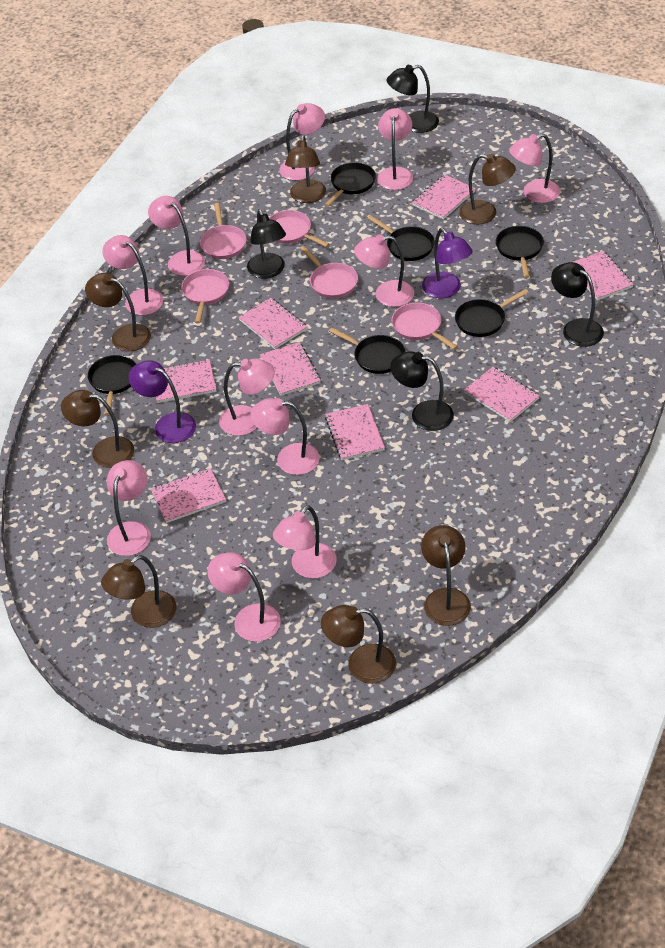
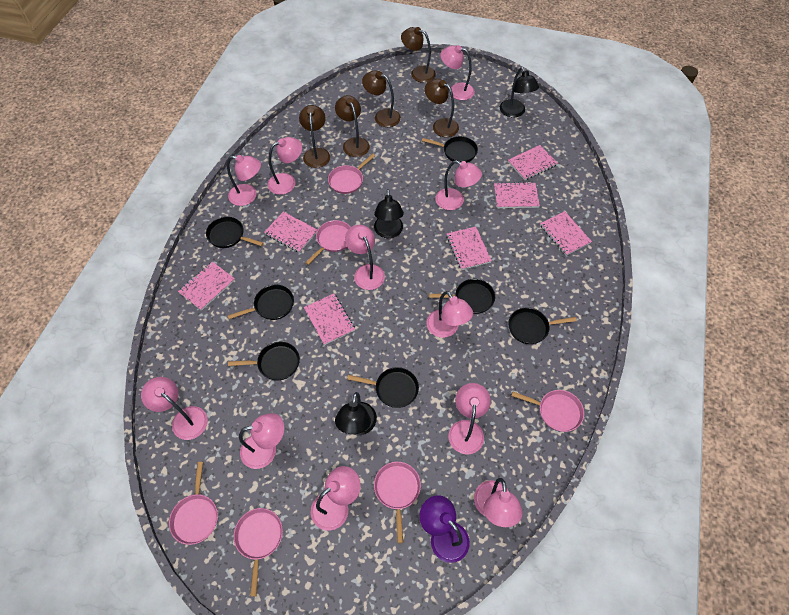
black lamp: 4 -> 3
black pan: 6 -> 7
brown lamp: 7 -> 5
pink notebook: 8 -> 7
pink pan: 5 -> 6
purple lamp: 2 -> 1

